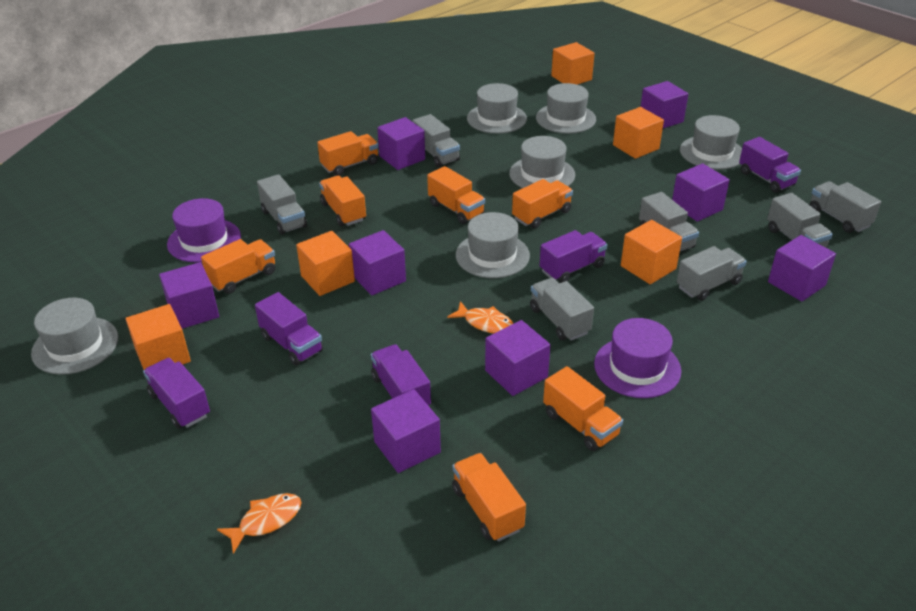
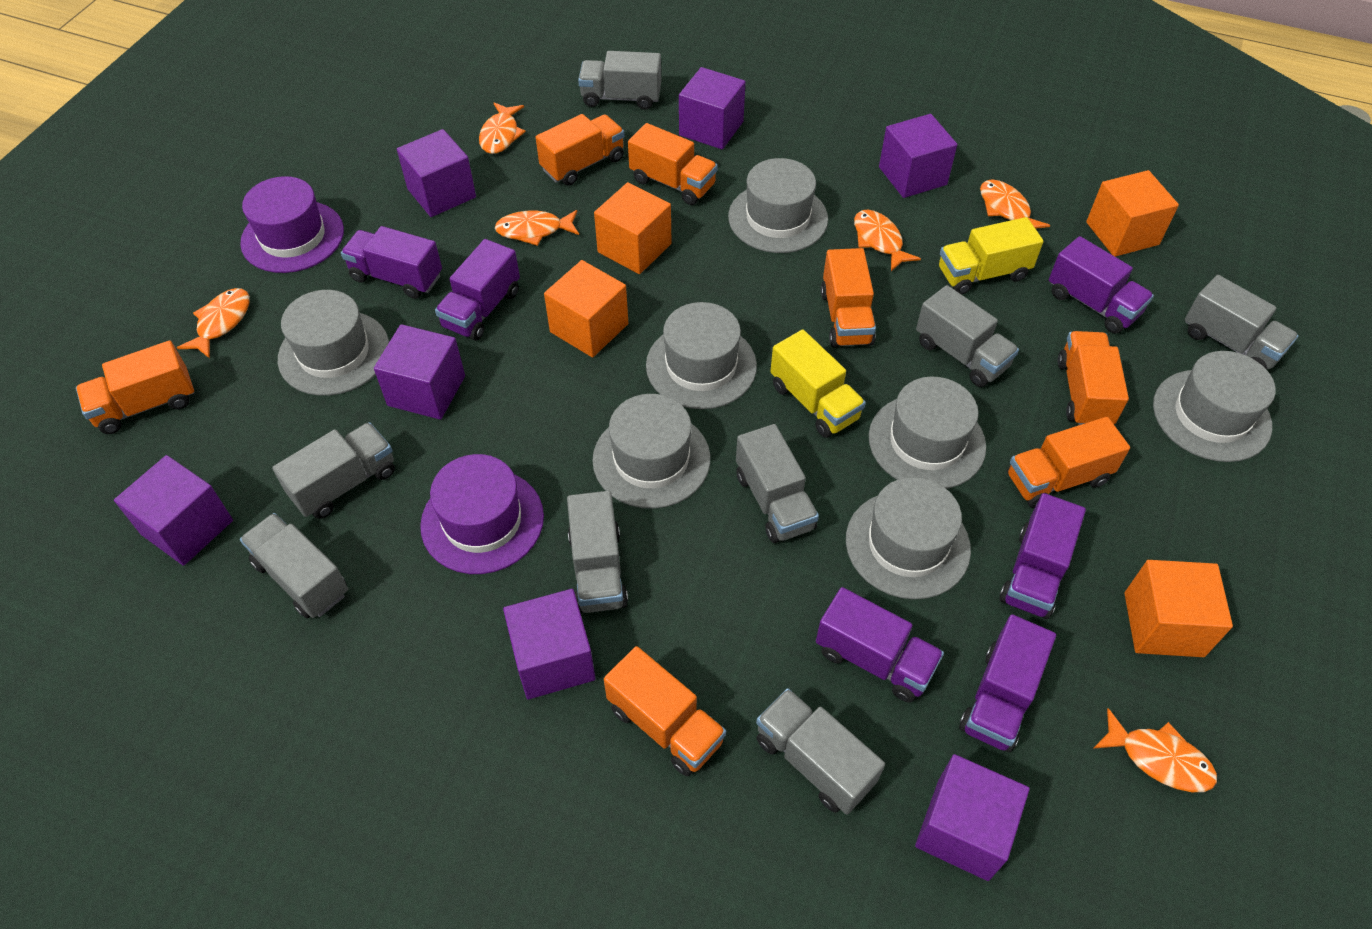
grey hat: 6 -> 7
grey truck: 7 -> 8
orange cube: 5 -> 4
orange fish: 2 -> 6
purple cube: 8 -> 7
purple truck: 5 -> 6
yellow truck: 0 -> 2

